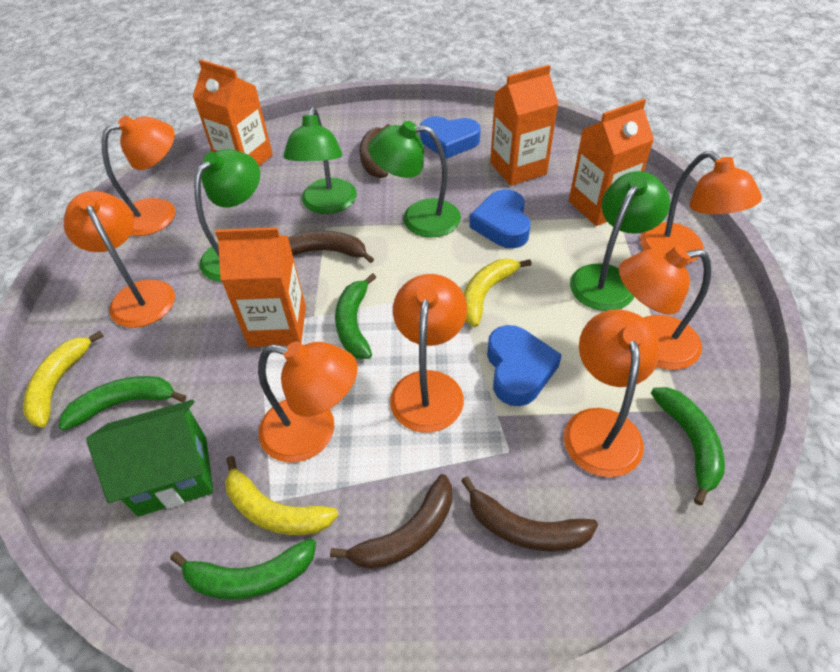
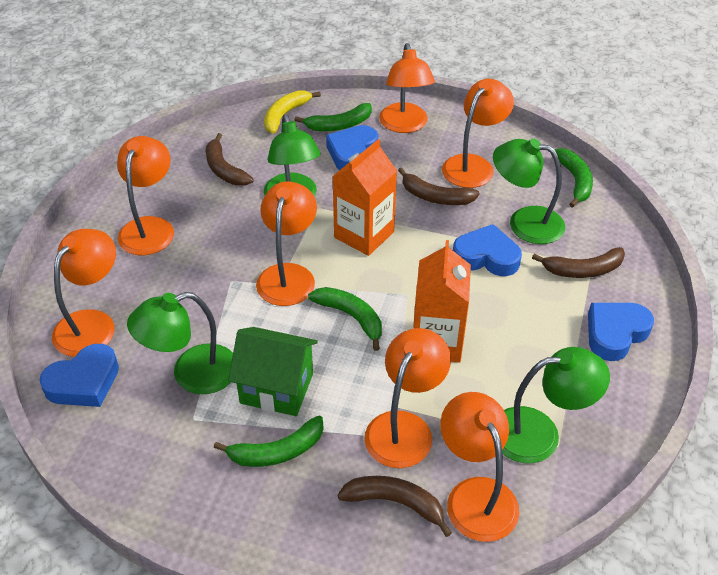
blue heart: 3 -> 4
orange carton: 4 -> 2
yellow banana: 3 -> 1

